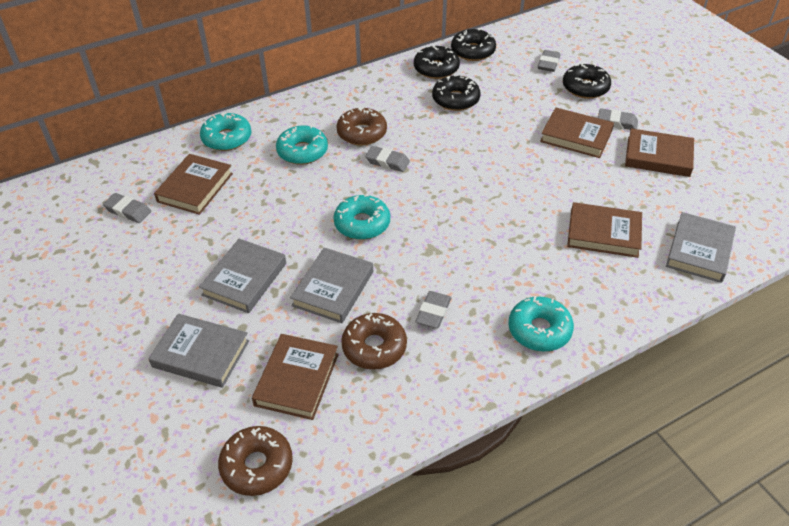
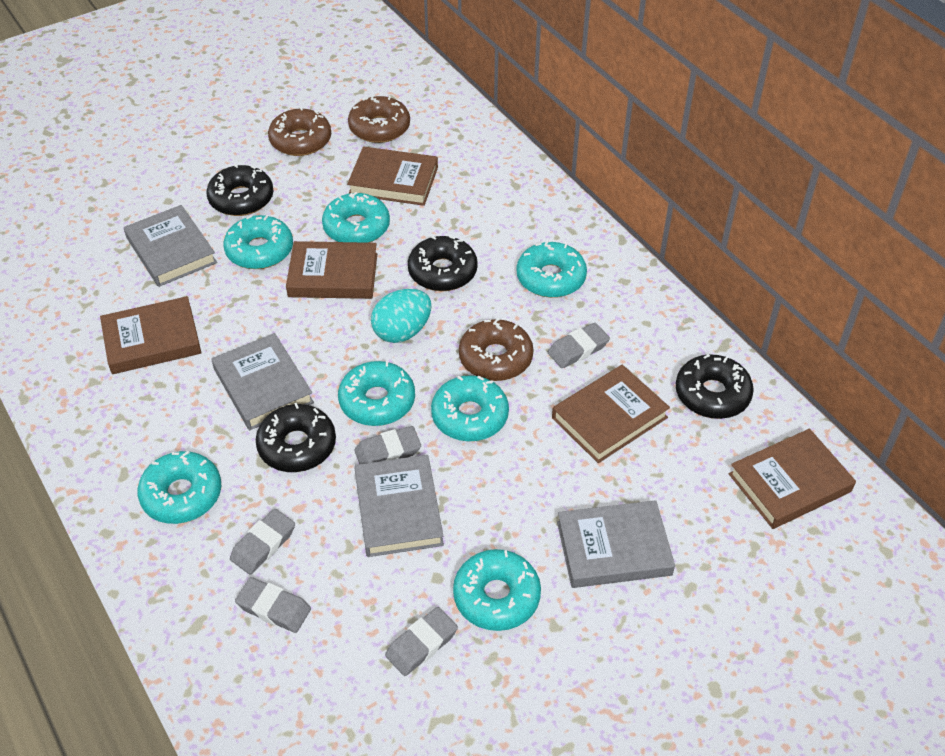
turquoise donut: 4 -> 7
turquoise egg: 0 -> 1

